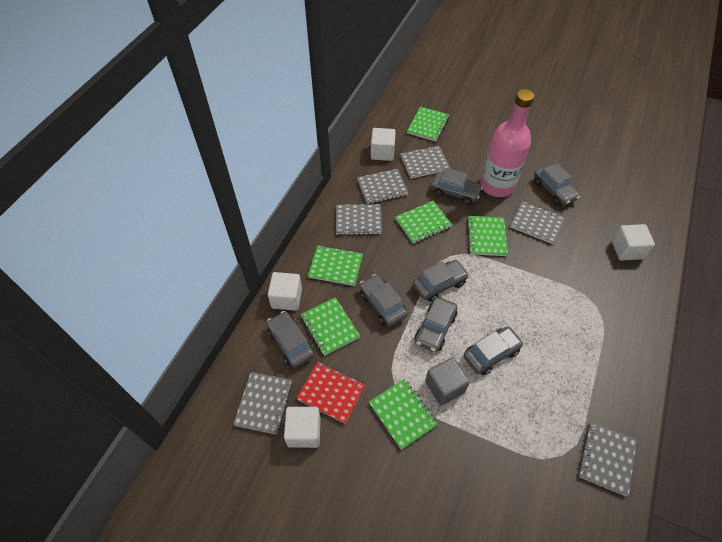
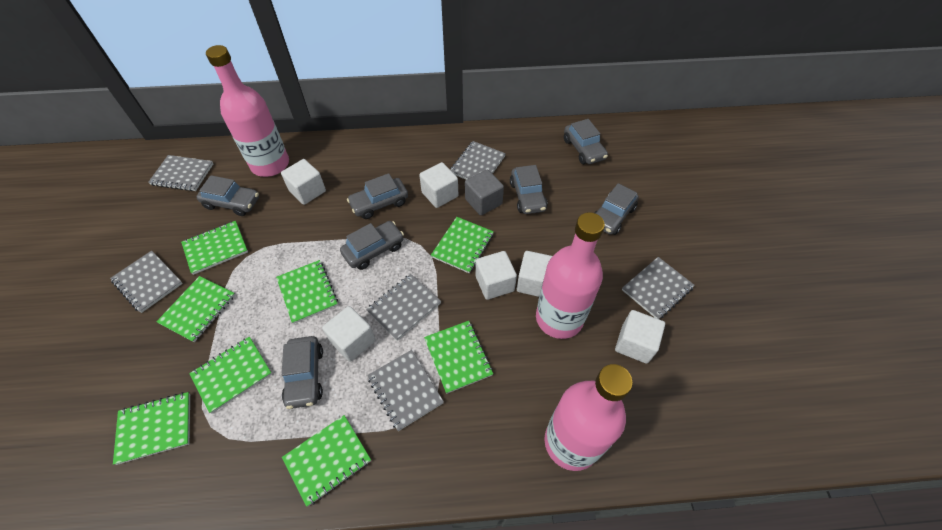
green notebook: 6 -> 8
pink bottle: 1 -> 3
red notebook: 1 -> 0
white cube: 4 -> 6

